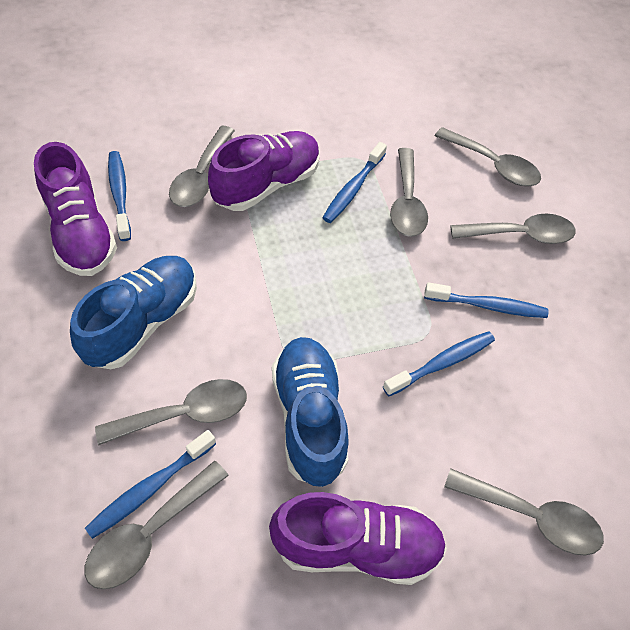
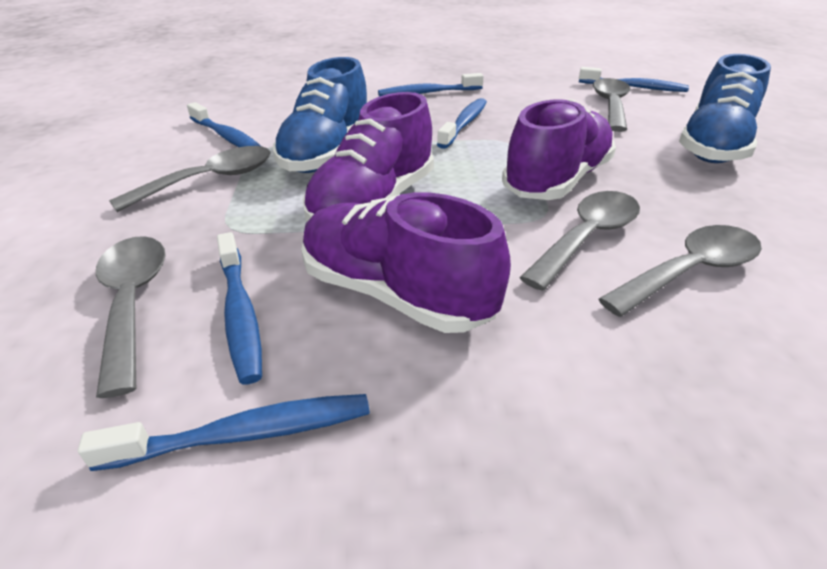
blue toothbrush: 5 -> 6
grey spoon: 7 -> 5

